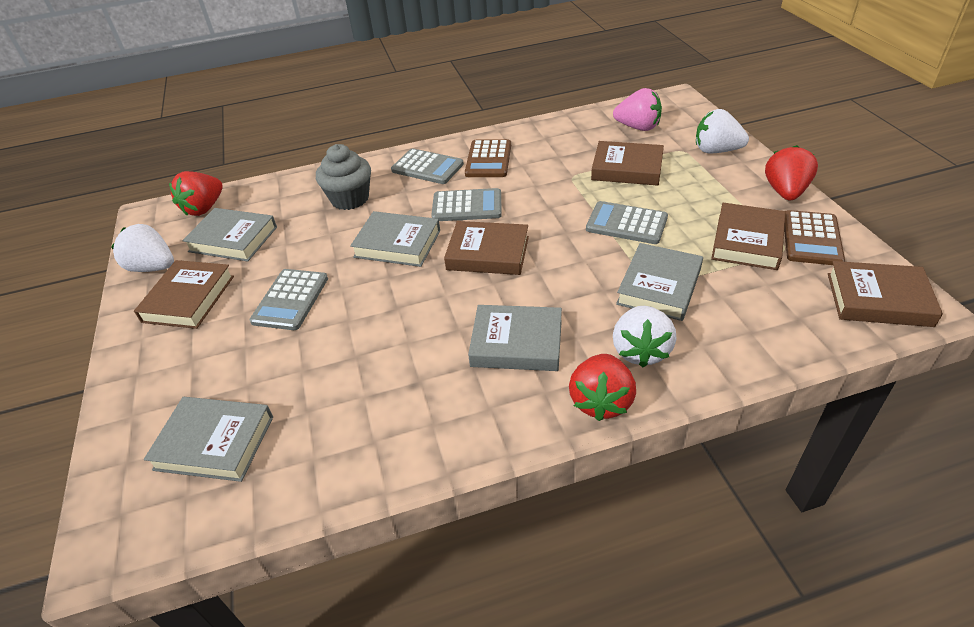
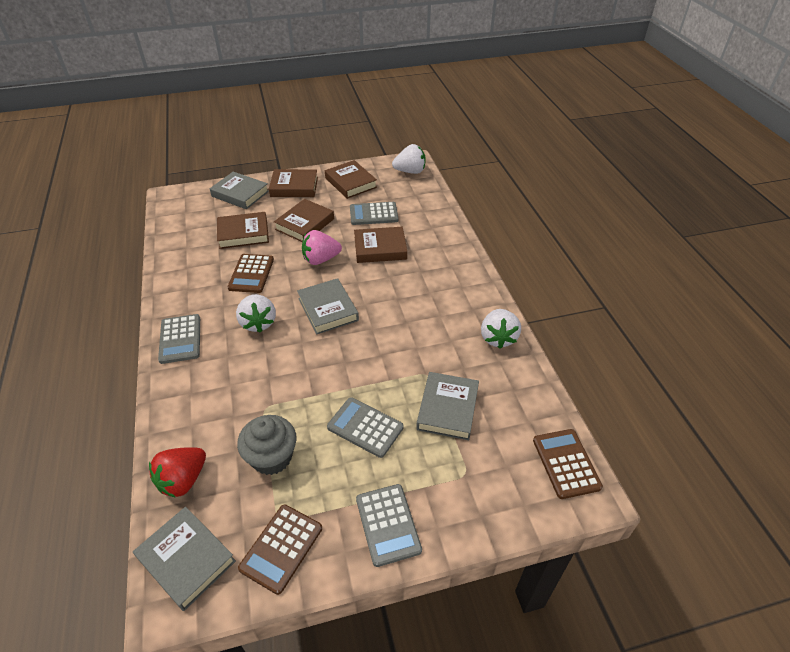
brown calculator: 2 -> 3
grey book: 5 -> 4
red strawberry: 3 -> 1

